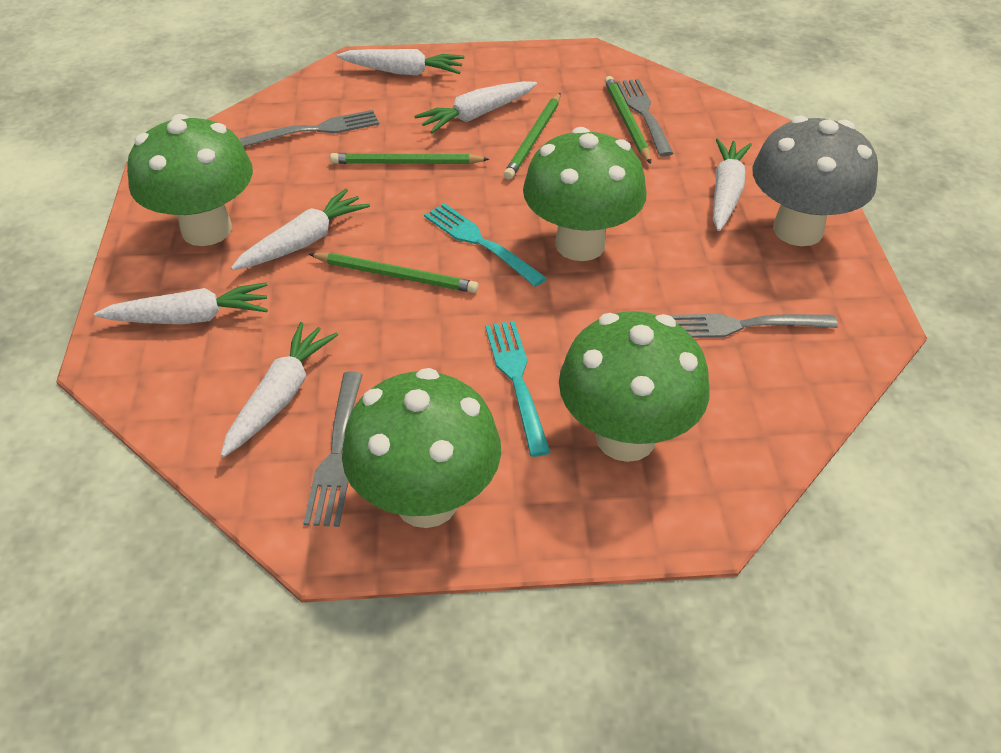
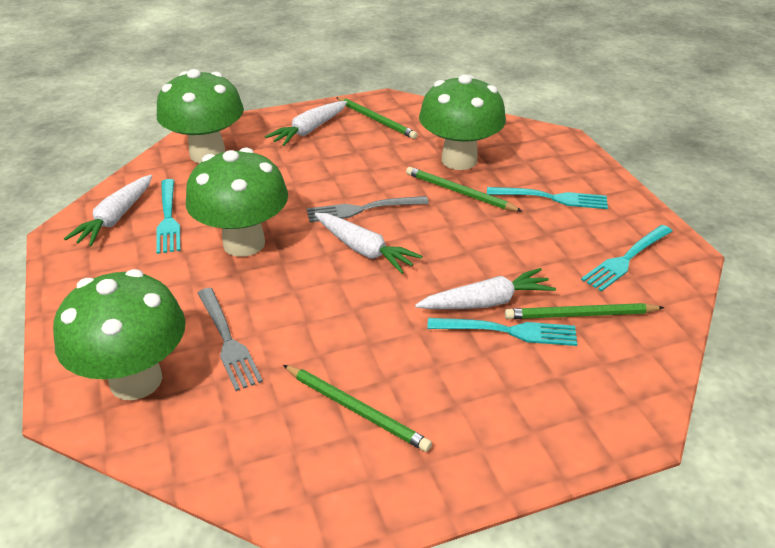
grey fork: 4 -> 2
grey mushroom: 1 -> 0
turquoise fork: 2 -> 4
white carrot: 6 -> 4

